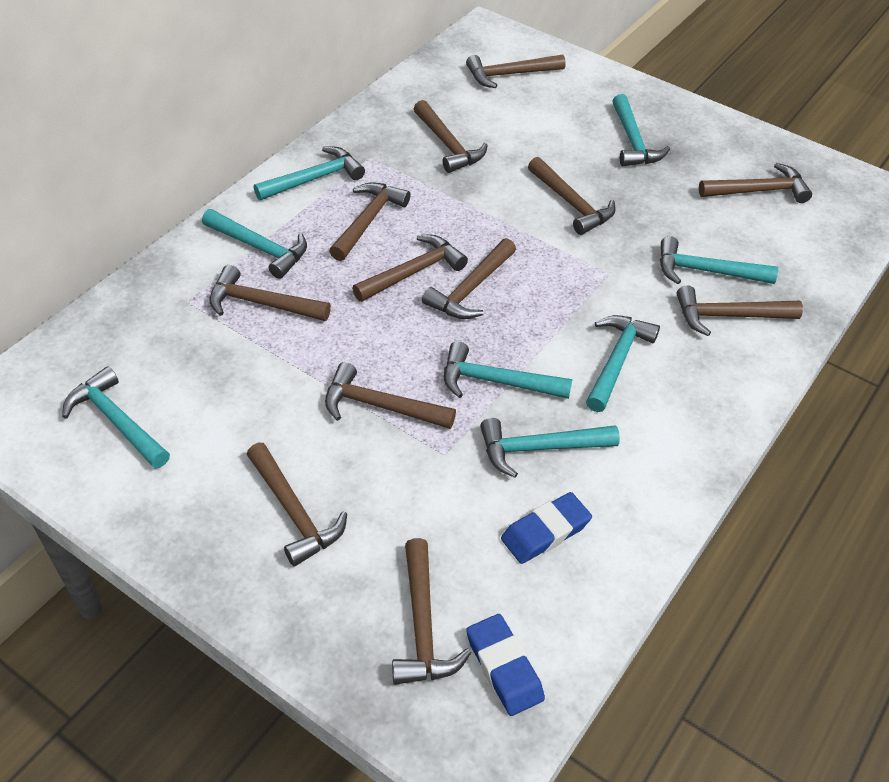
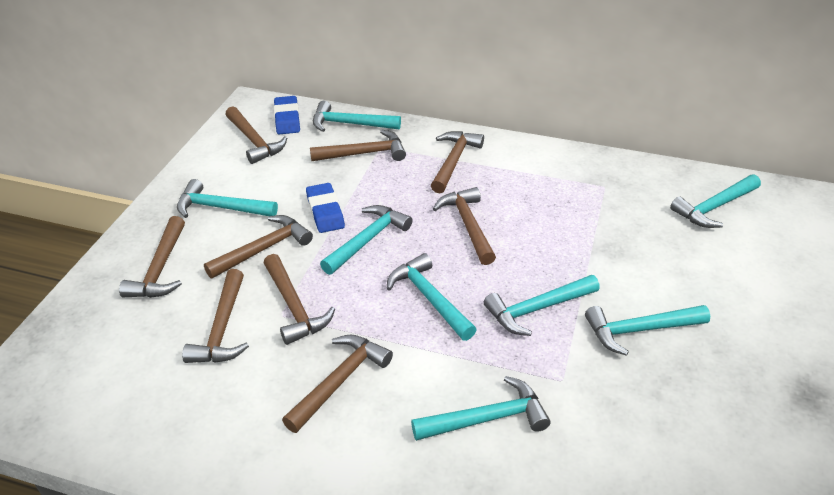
brown hammer: 12 -> 9

